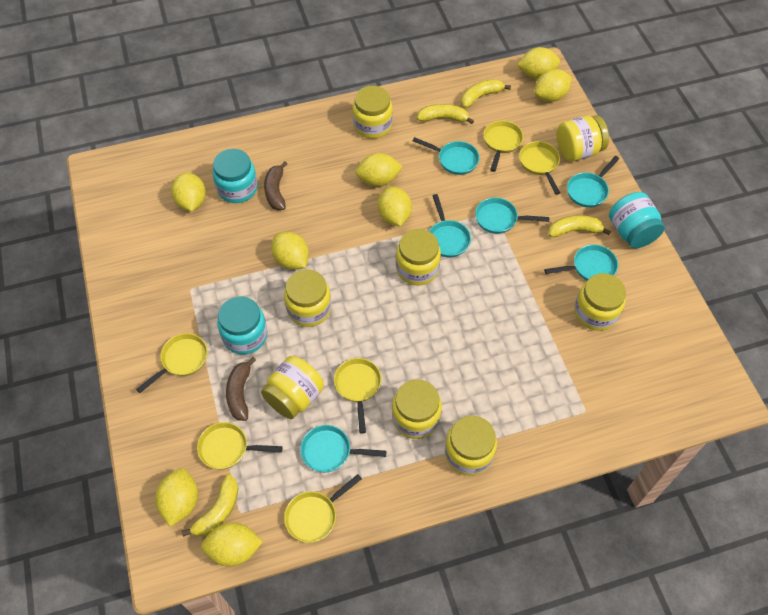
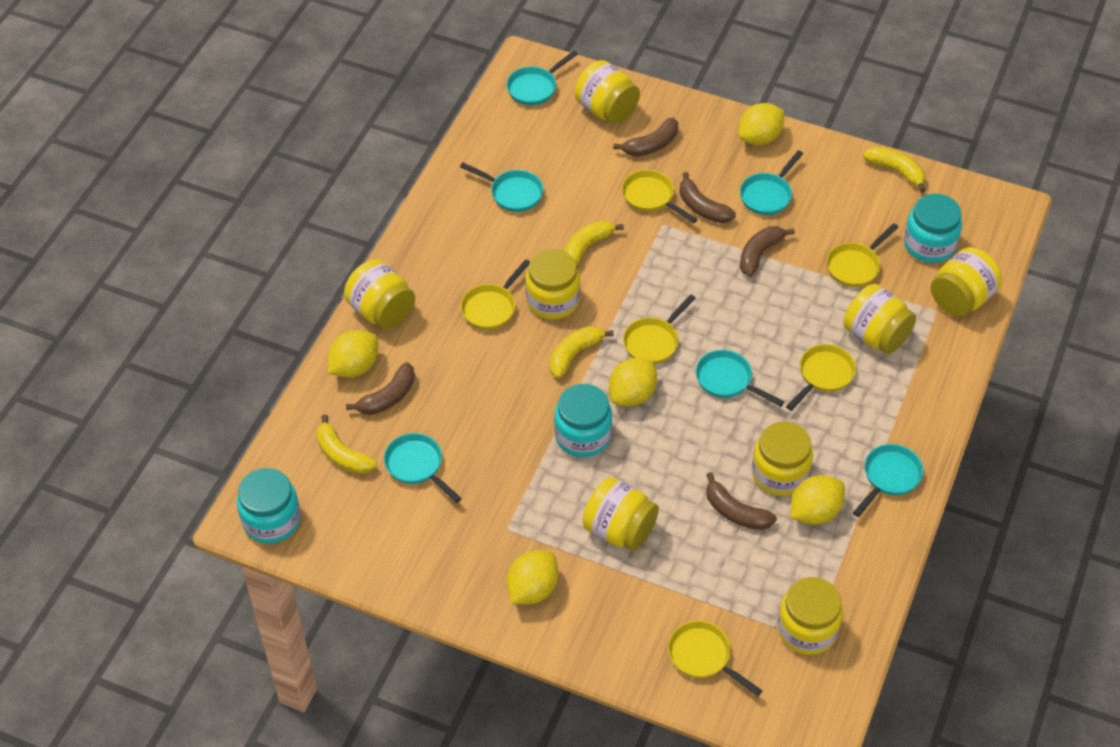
brown banana: 2 -> 5
yellow lemon: 8 -> 5

